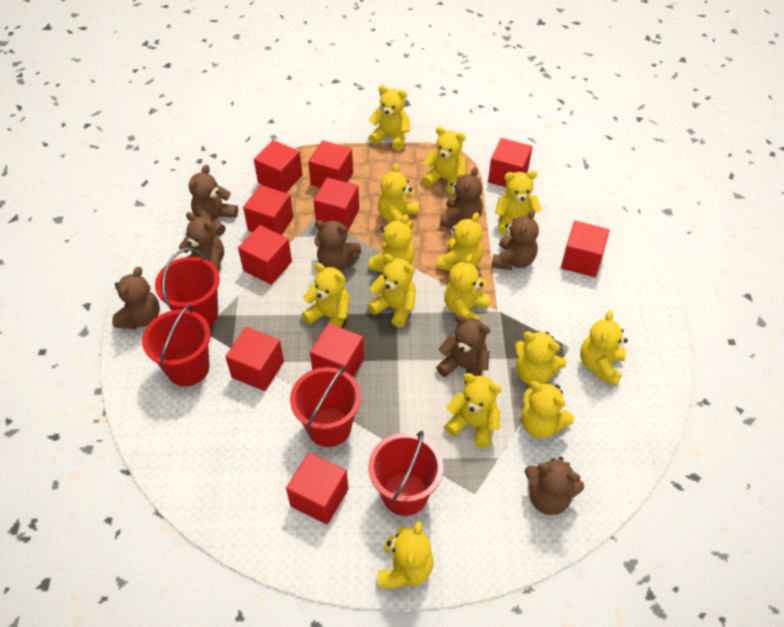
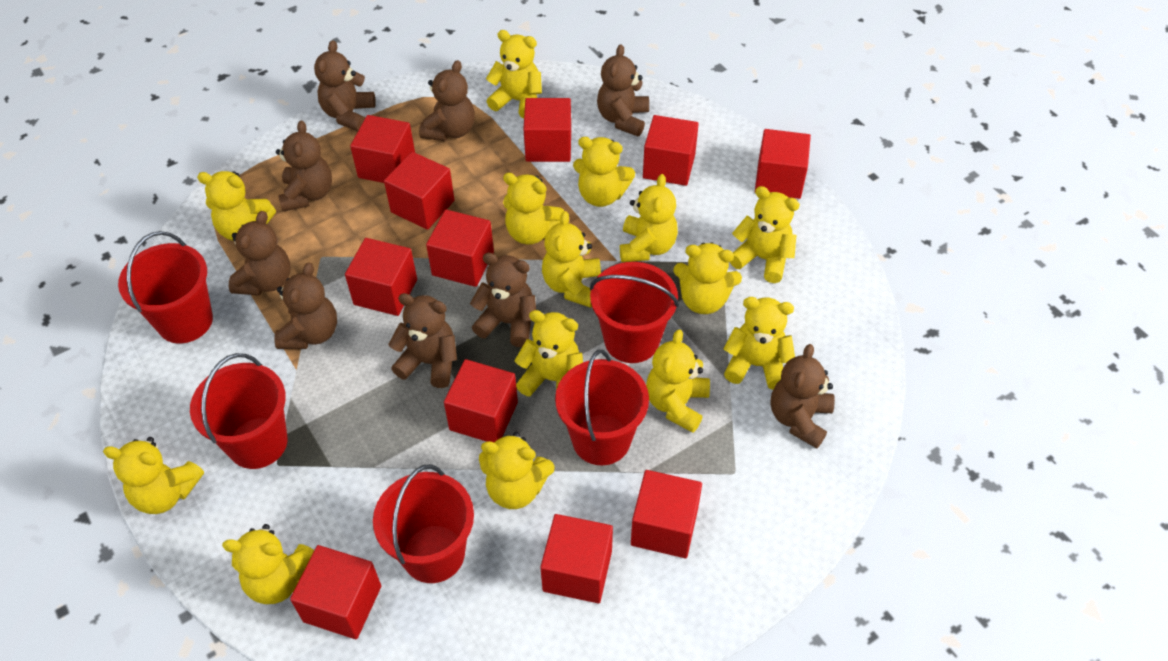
brown teddy bear: 8 -> 9
red bucket: 4 -> 5
red cube: 10 -> 11

